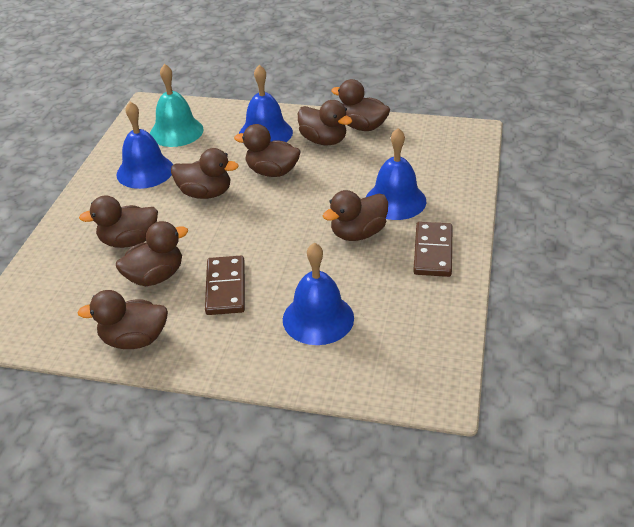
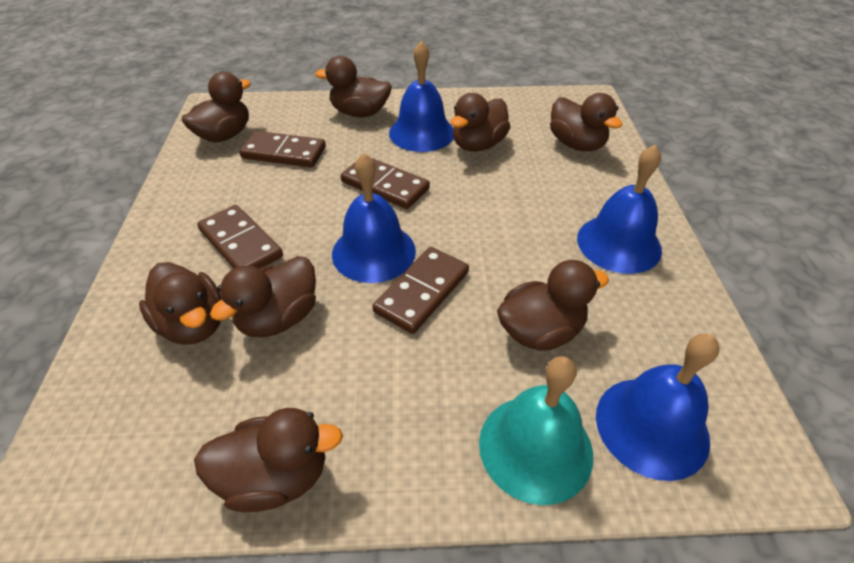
brown domino: 2 -> 4

